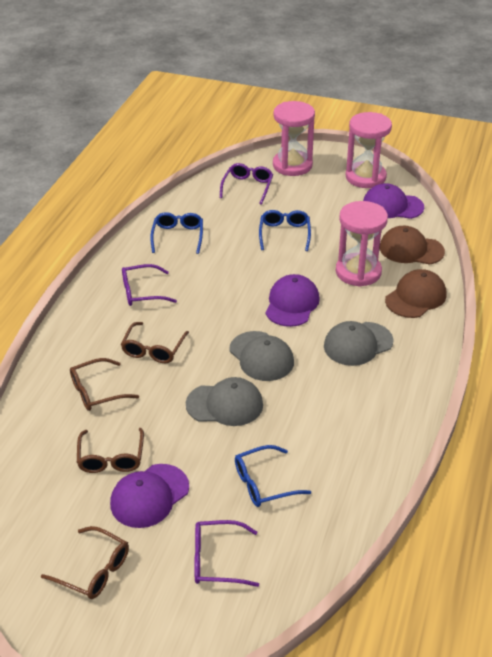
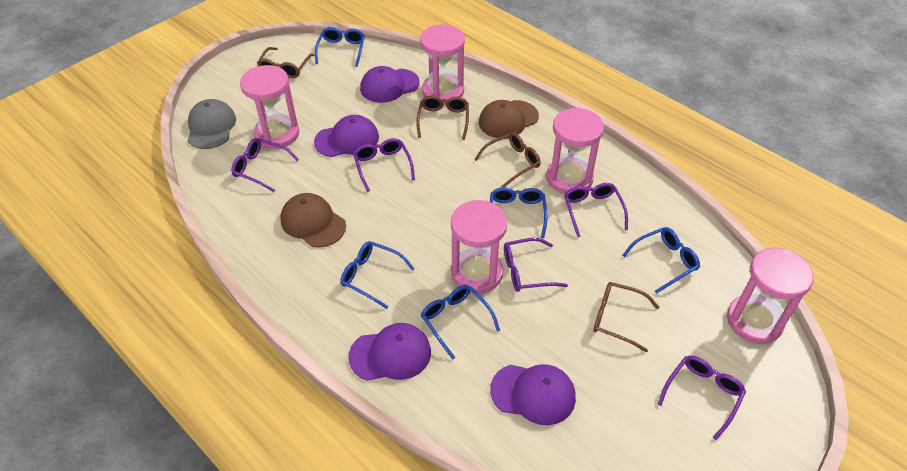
blue glasses: 3 -> 5
grey cap: 3 -> 1
pink hourglass: 3 -> 5
purple cap: 3 -> 4
purple glasses: 3 -> 5

